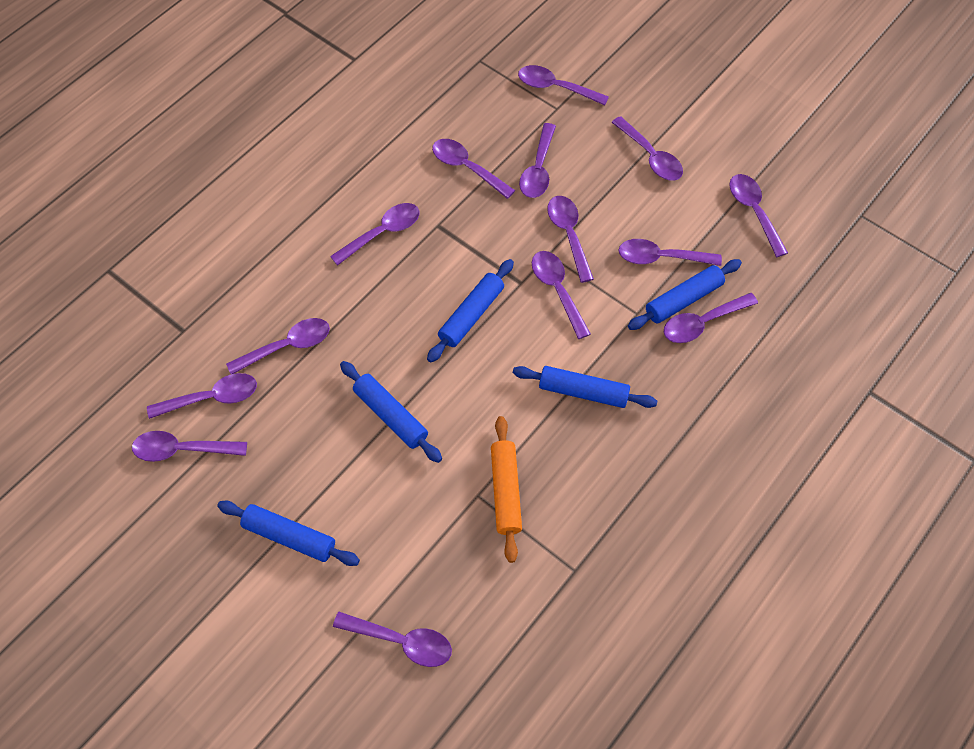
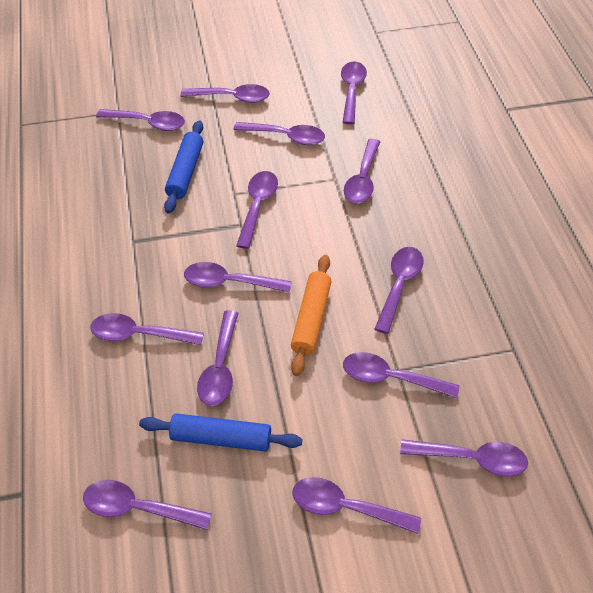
blue rolling pin: 5 -> 2

